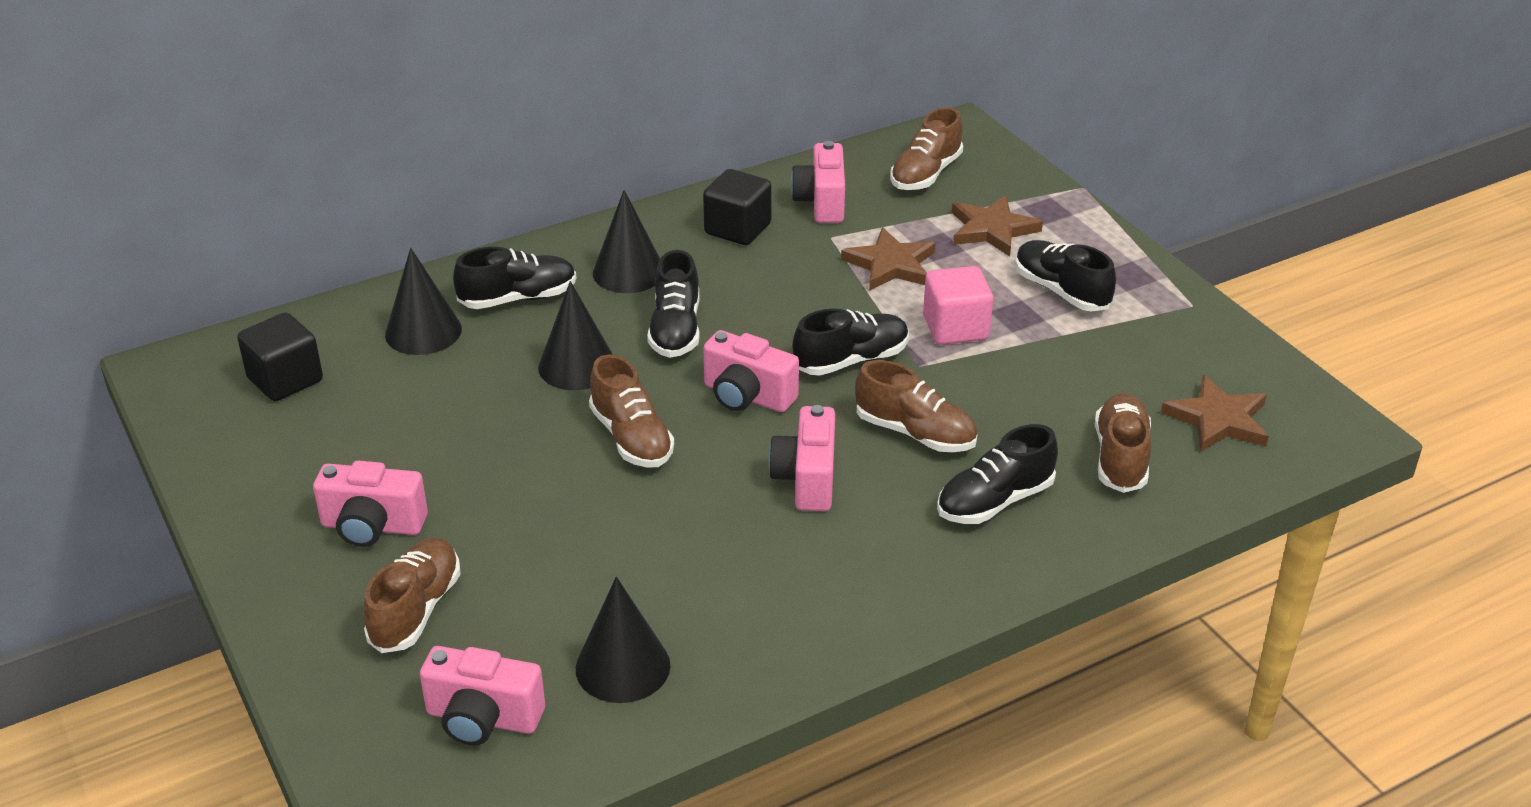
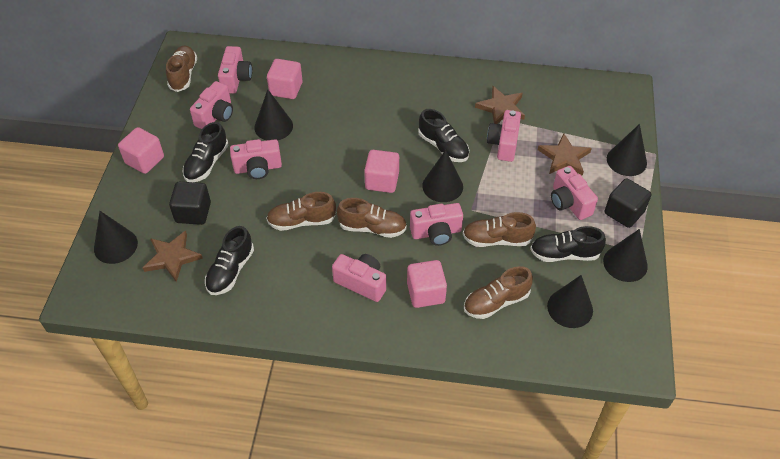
black cone: 4 -> 6
black shoe: 5 -> 4
pink camera: 5 -> 7
pink cube: 1 -> 4

